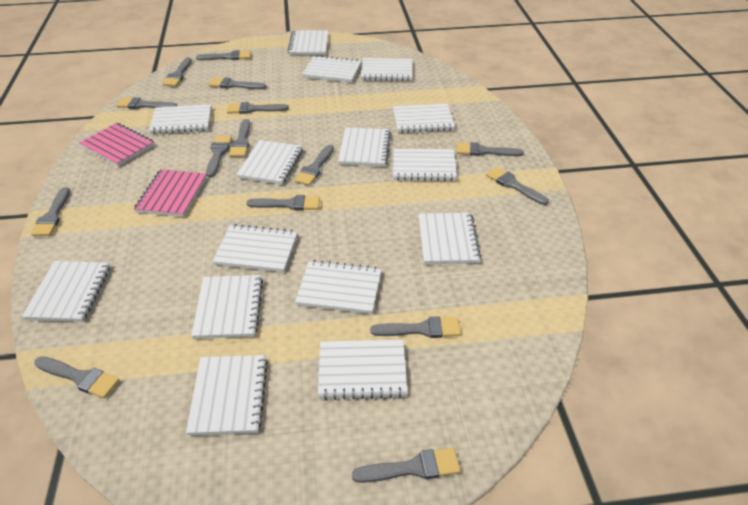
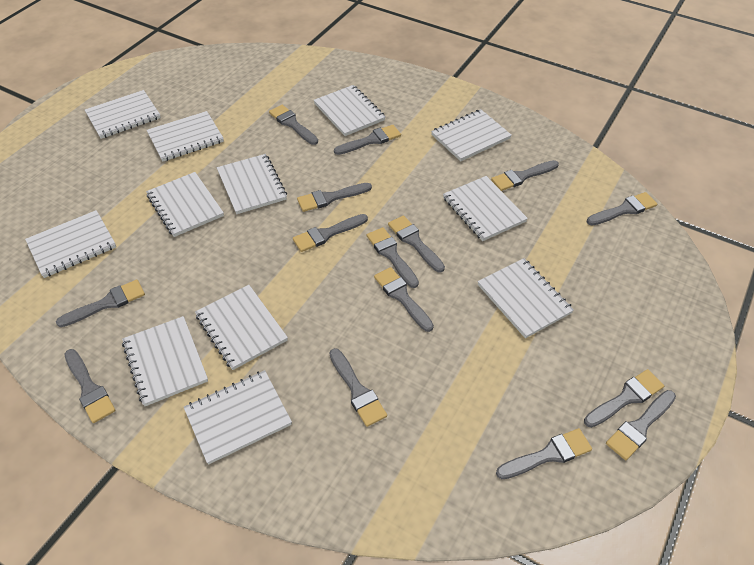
pink notebook: 2 -> 0
white notebook: 15 -> 12

